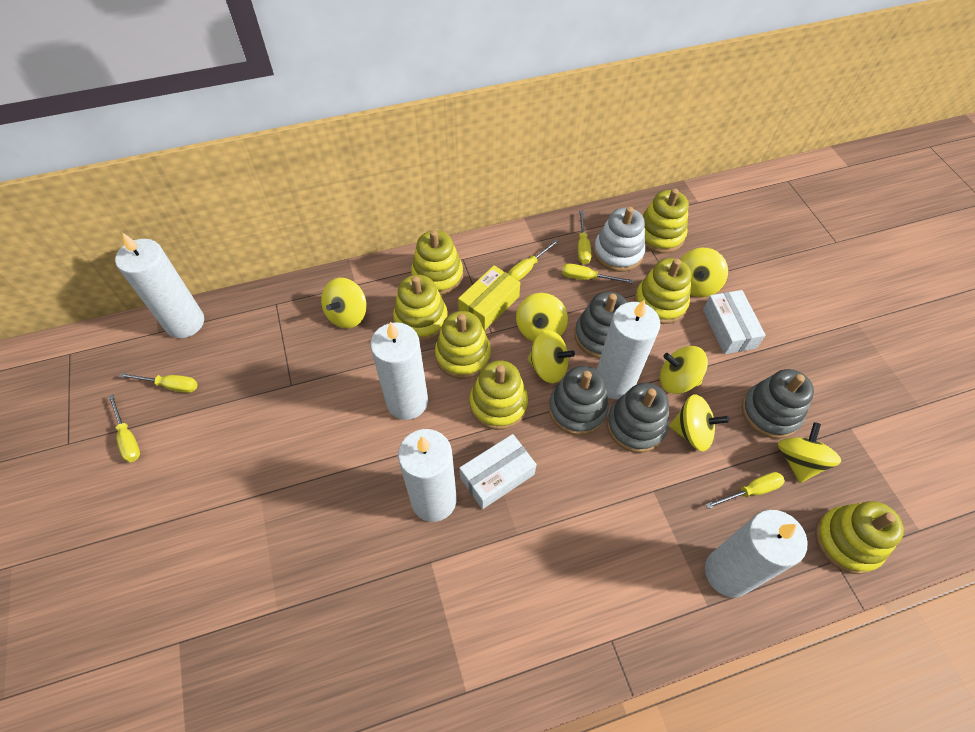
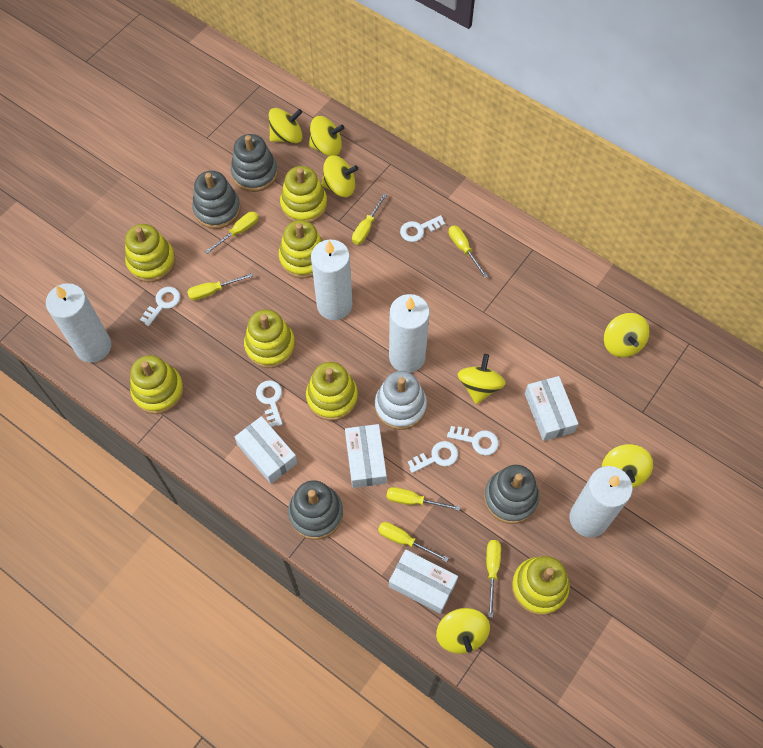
white box: 2 -> 4
white candle: 5 -> 4
white key: 0 -> 5
yellow box: 1 -> 0
yellow screwdriver: 6 -> 7

